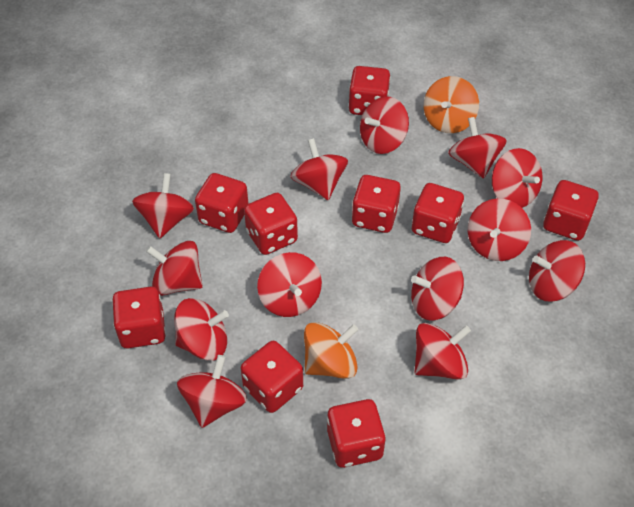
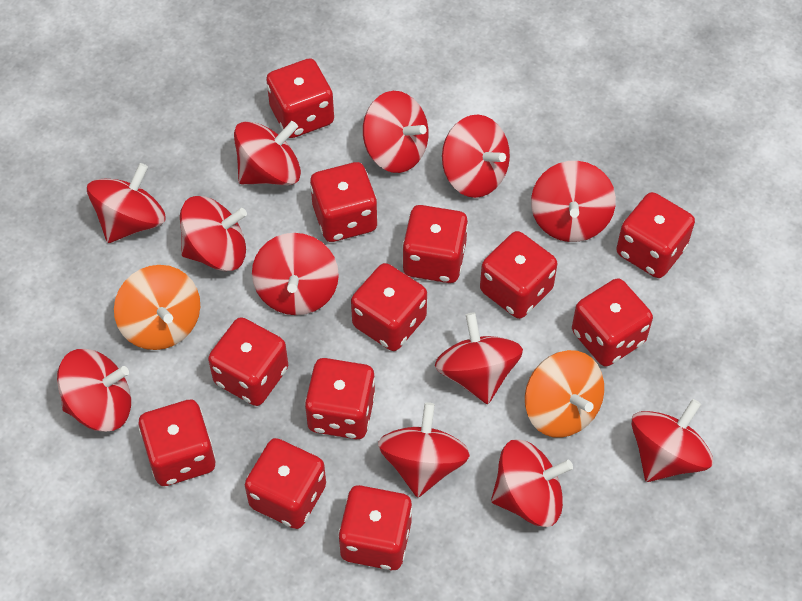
red dice: 9 -> 12
red spinning top: 13 -> 12

